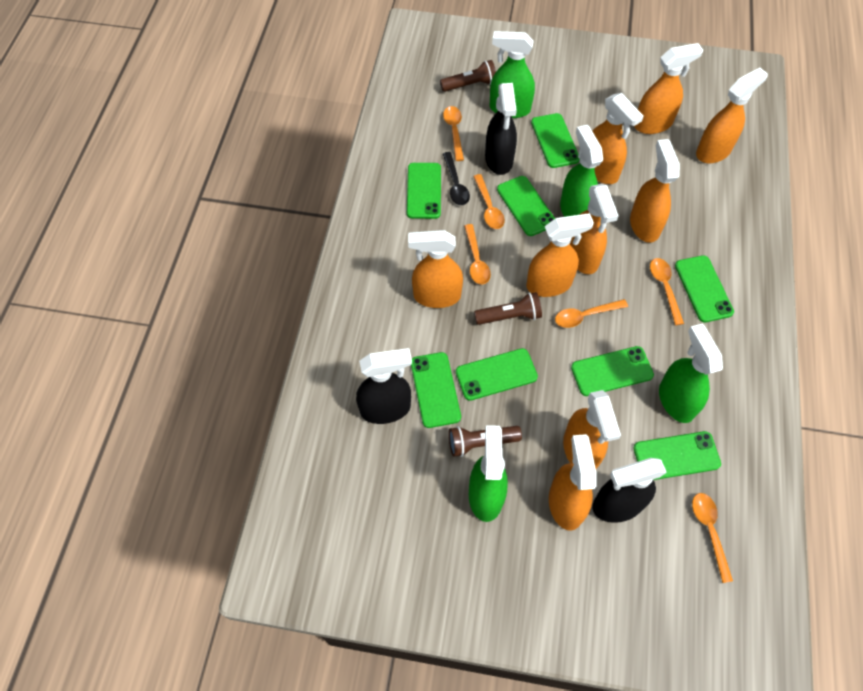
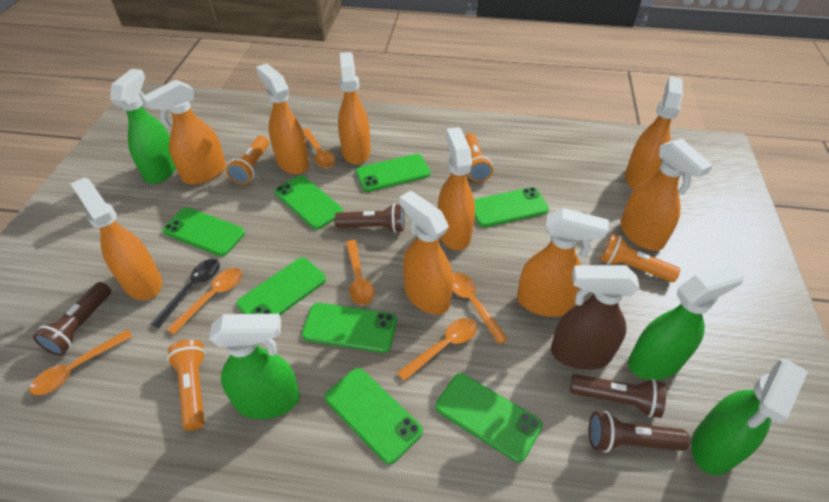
black spray bottle: 3 -> 0
brown flashlight: 3 -> 4
brown spray bottle: 0 -> 1
orange flashlight: 0 -> 4

